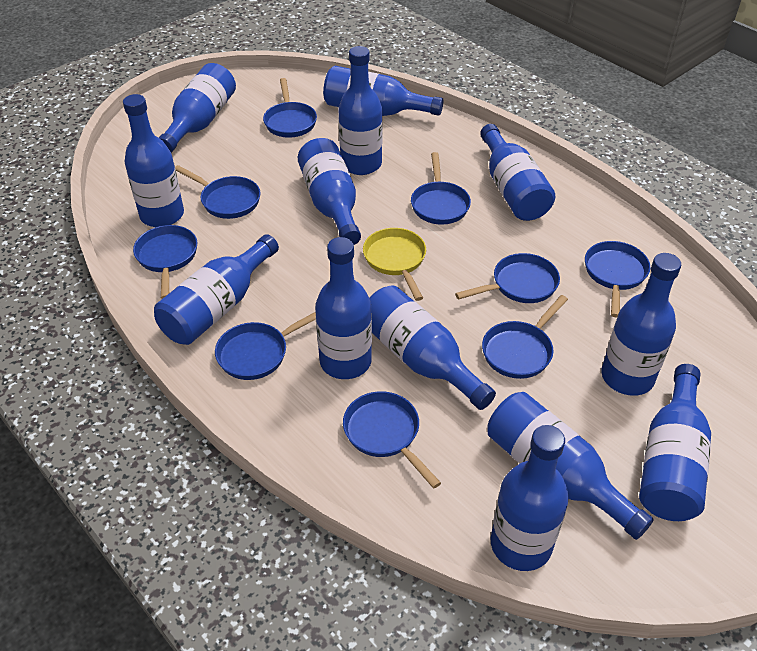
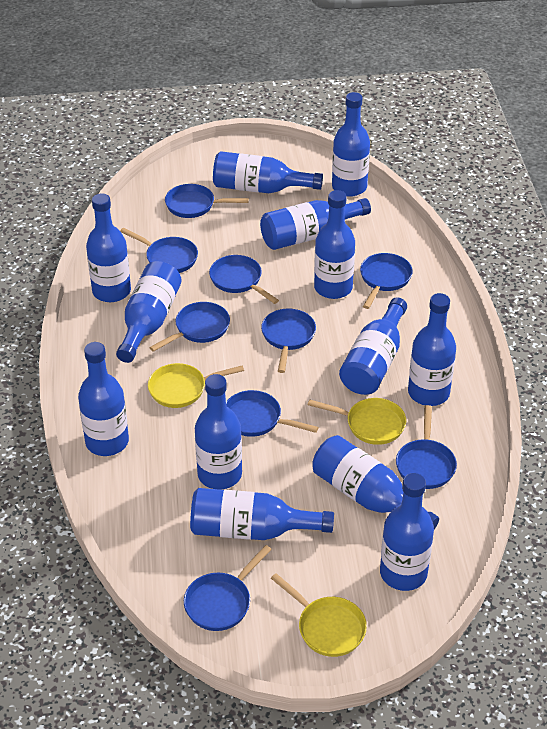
yellow pan: 1 -> 3

